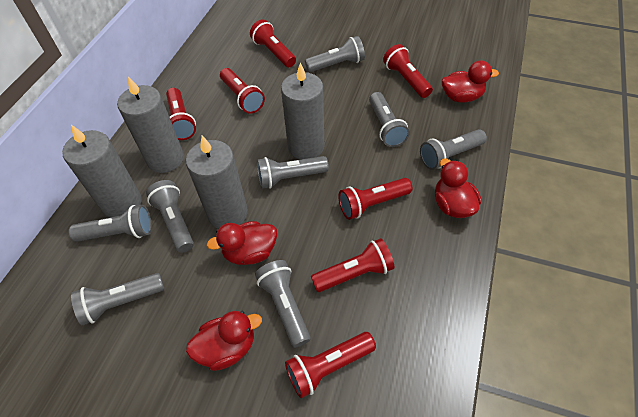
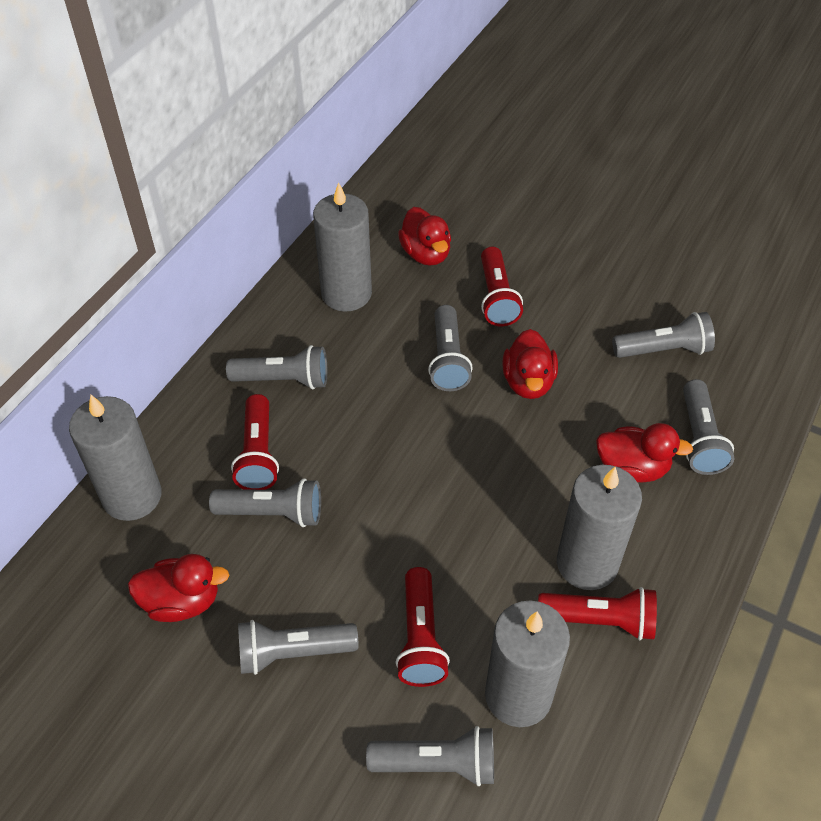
grey flashlight: 8 -> 7
red flashlight: 7 -> 4

